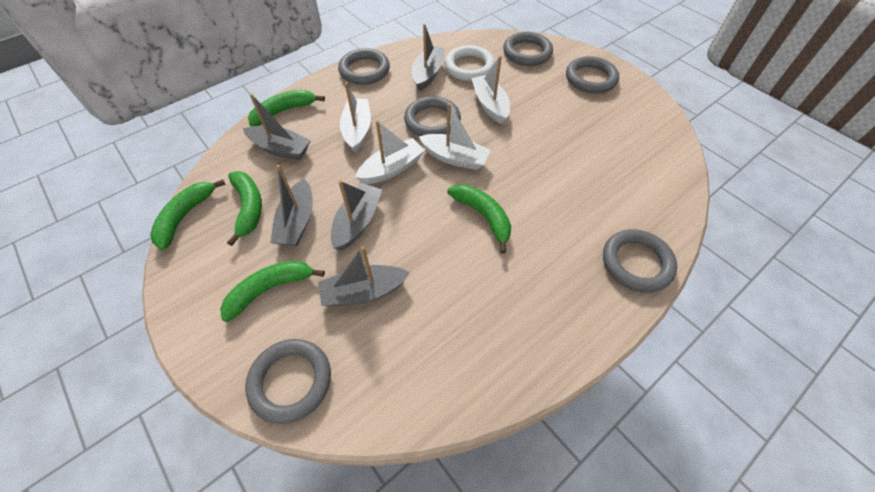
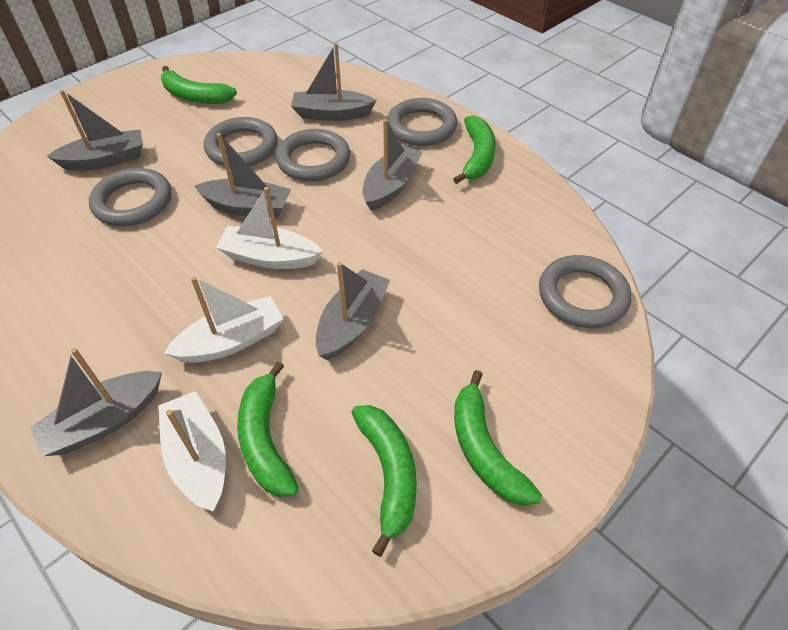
grey boat: 5 -> 6
grey ring: 6 -> 5
white boat: 4 -> 3
white ring: 1 -> 0

